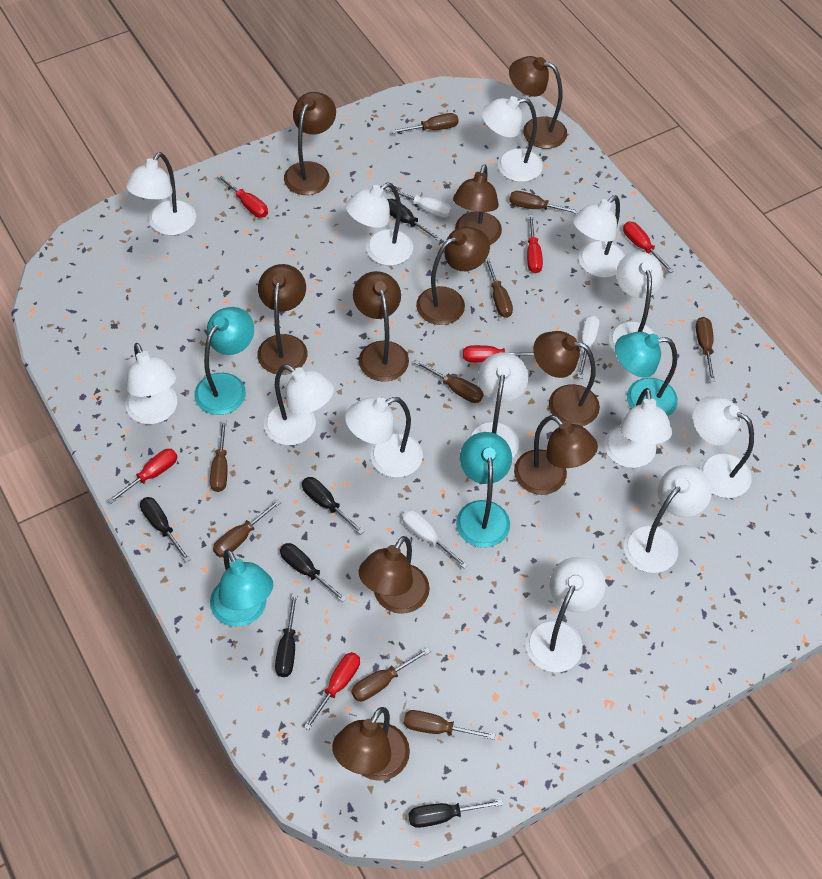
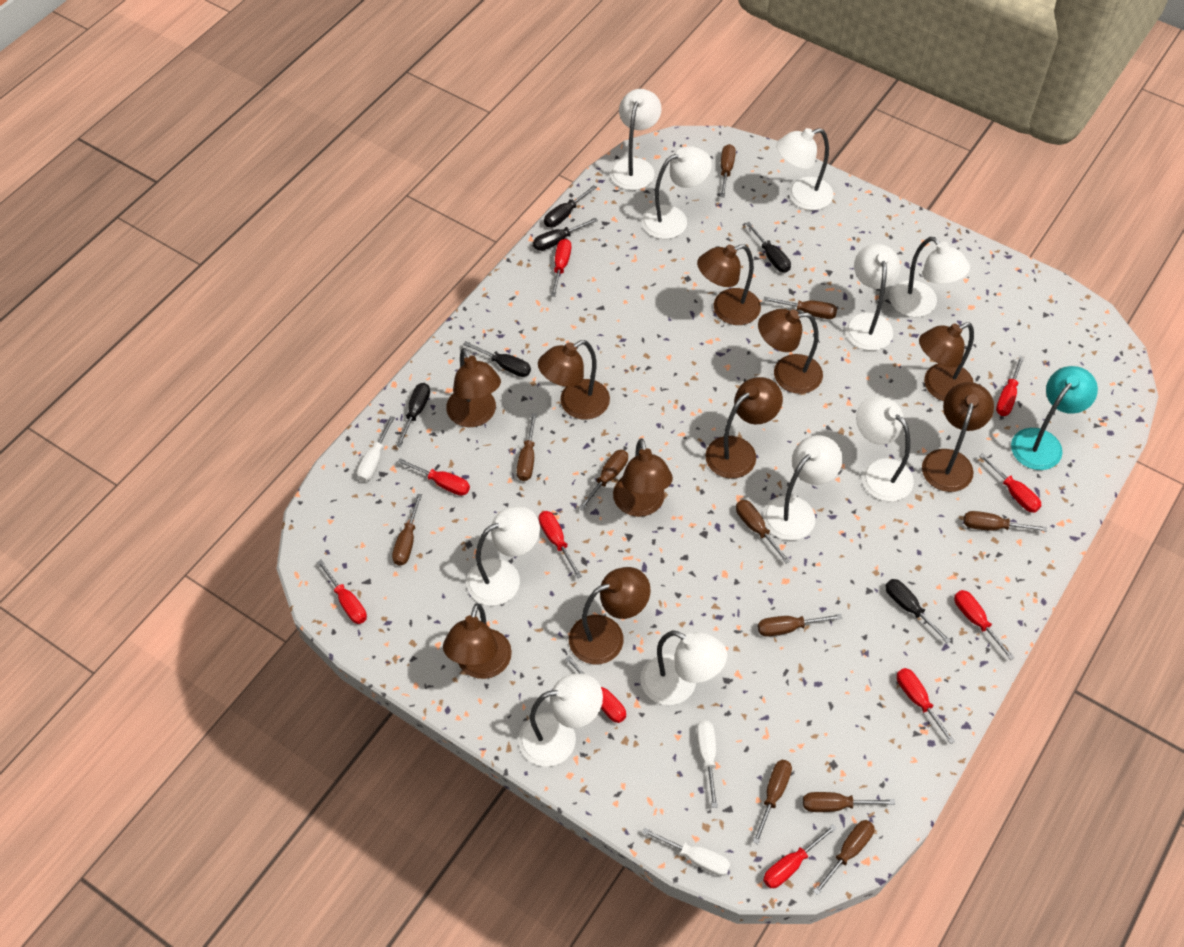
brown screwdriver: 9 -> 11
red screwdriver: 6 -> 10
turquoise lamp: 4 -> 1
white lamp: 13 -> 10

